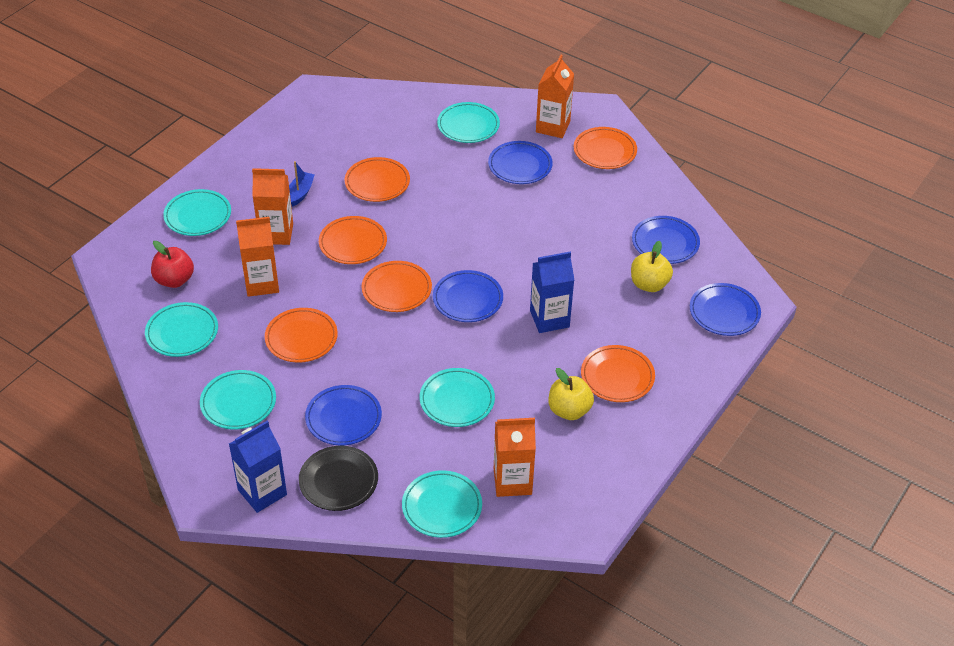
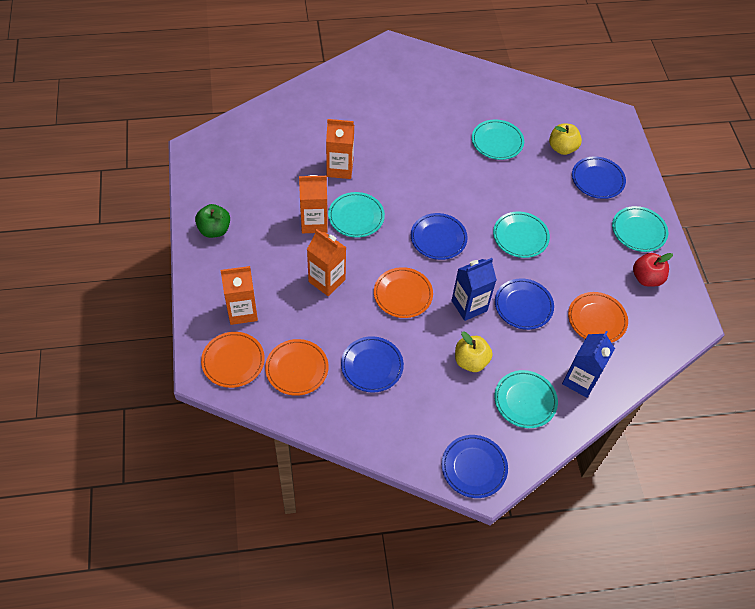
black plate: 1 -> 0
blue boat: 1 -> 0
green apple: 0 -> 1
orange plate: 6 -> 4
turquoise plate: 6 -> 5

